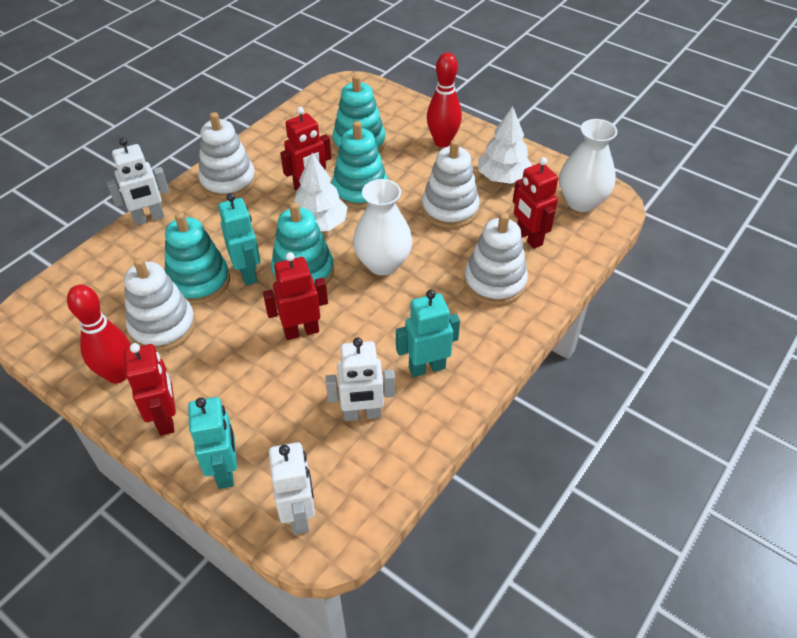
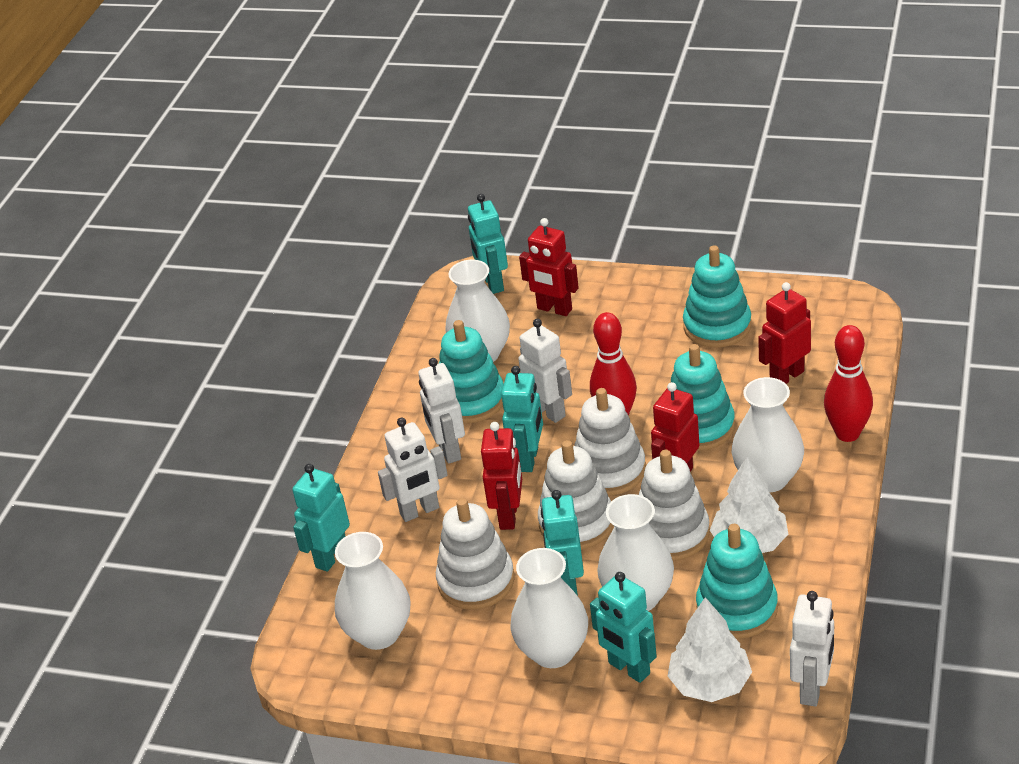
turquoise robot: 3 -> 5
white robot: 3 -> 4
white vase: 2 -> 5

